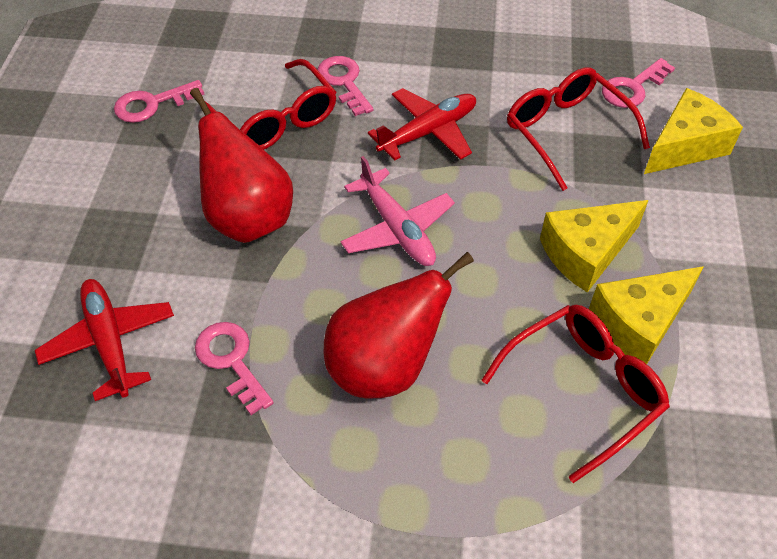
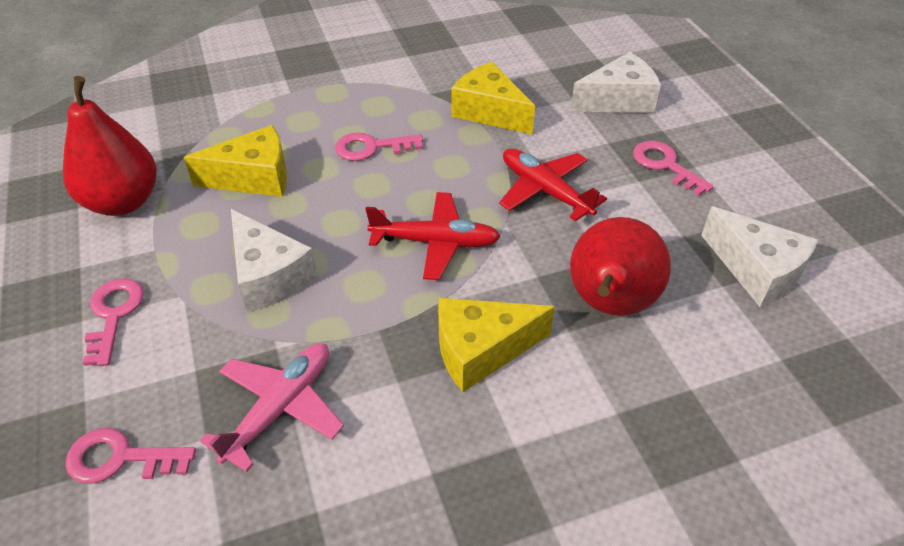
red glasses: 3 -> 0
white cheese: 0 -> 3

